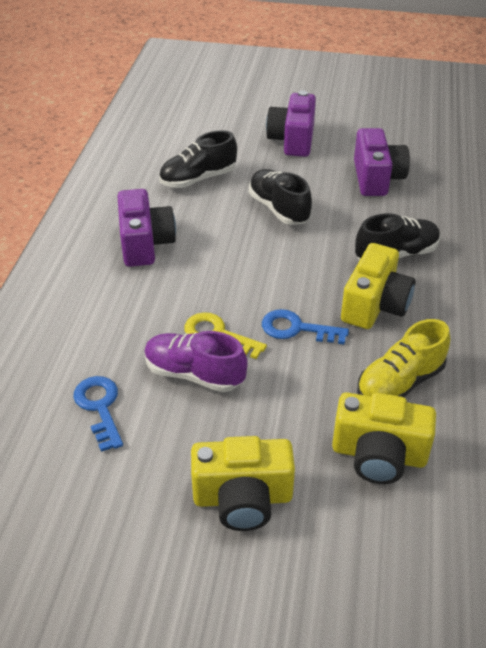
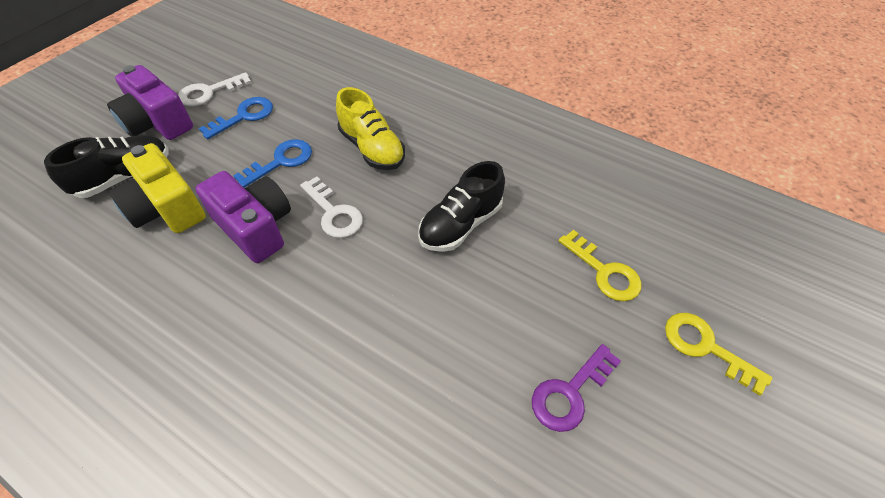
black shoe: 3 -> 2
purple camera: 3 -> 2
purple key: 0 -> 1
purple shoe: 1 -> 0
white key: 0 -> 2
yellow camera: 3 -> 1
yellow key: 1 -> 2

